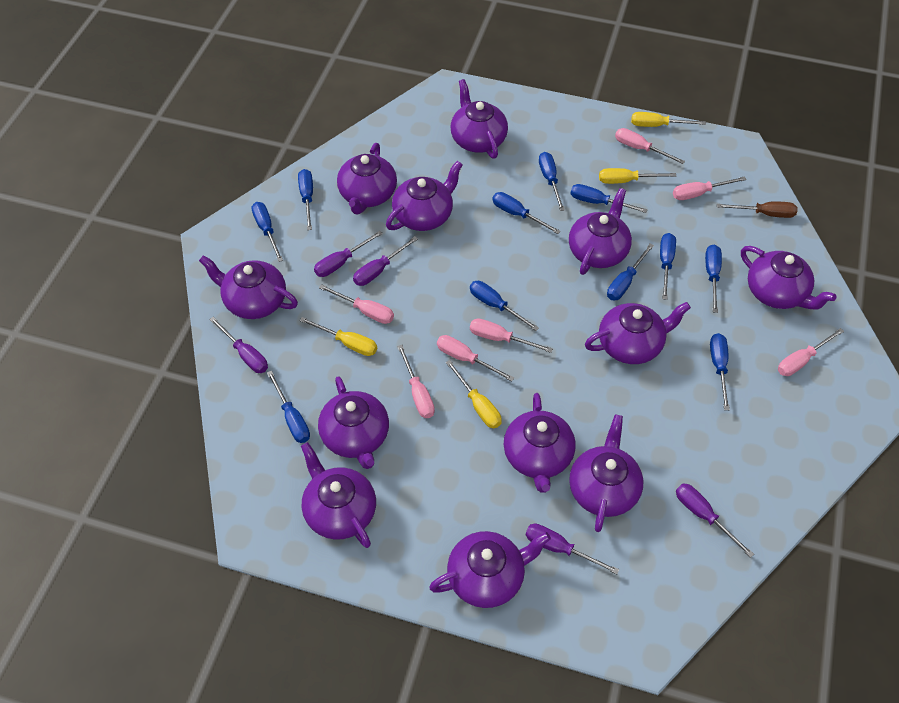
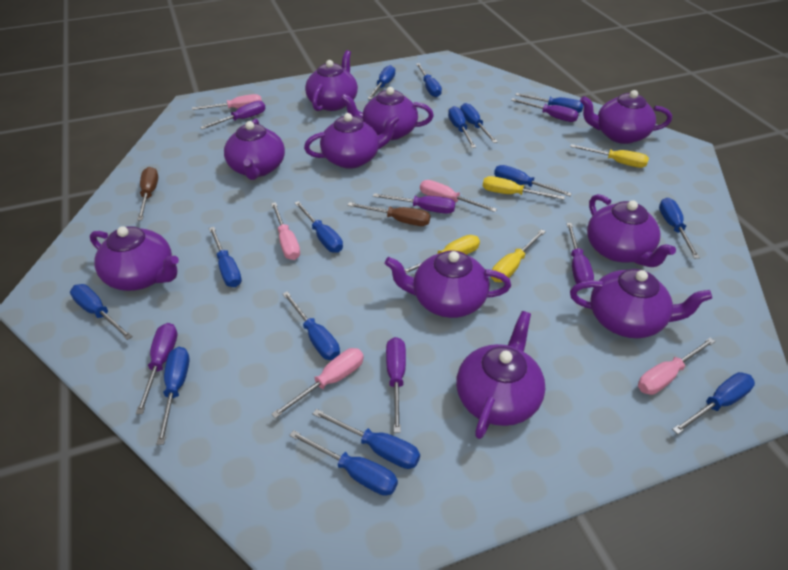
blue screwdriver: 11 -> 15
brown screwdriver: 1 -> 2
pink screwdriver: 7 -> 5
purple screwdriver: 5 -> 6
purple teapot: 12 -> 10

